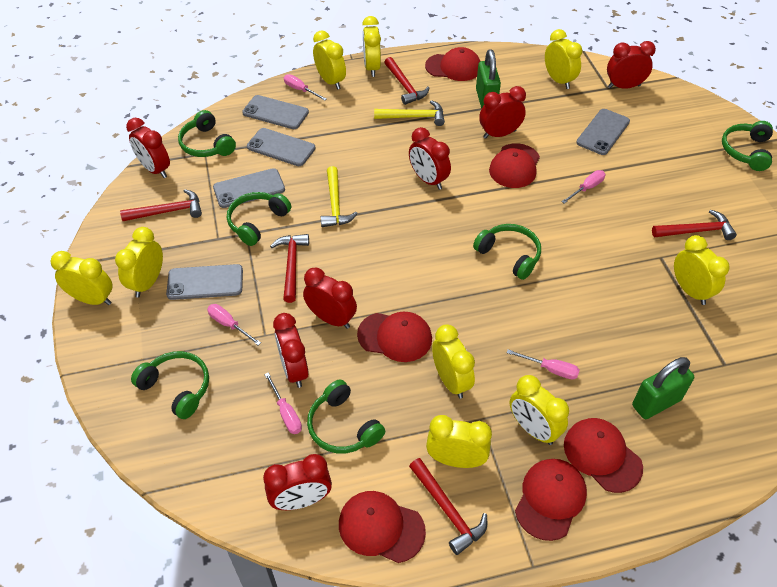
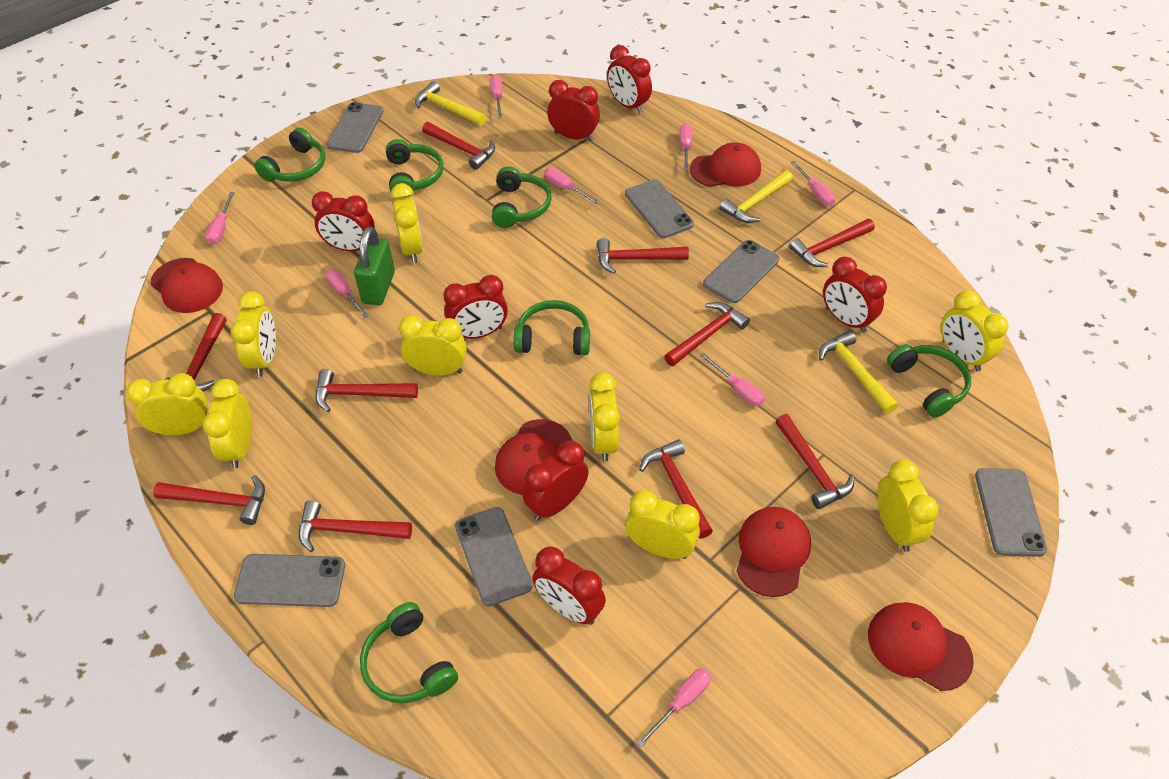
green padlock: 2 -> 1
grey phone: 5 -> 6
pink screwdriver: 5 -> 8
red cap: 6 -> 5
red hammer: 5 -> 10
yellow hammer: 2 -> 3

